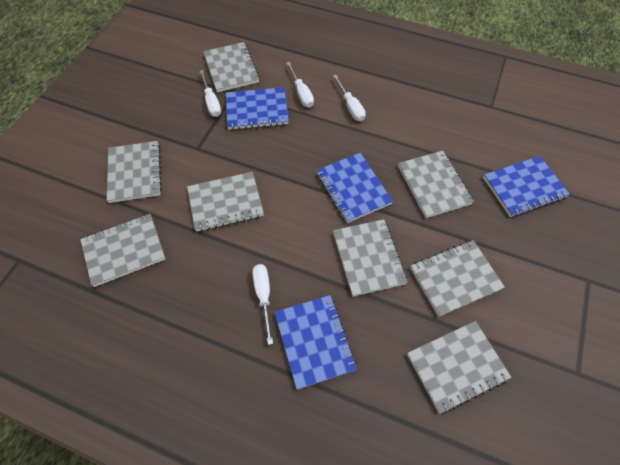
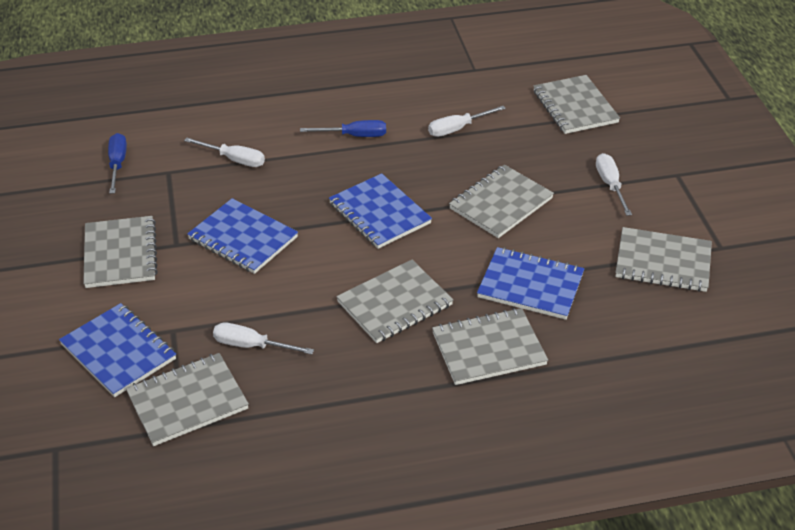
blue screwdriver: 0 -> 2
grey notebook: 8 -> 7

